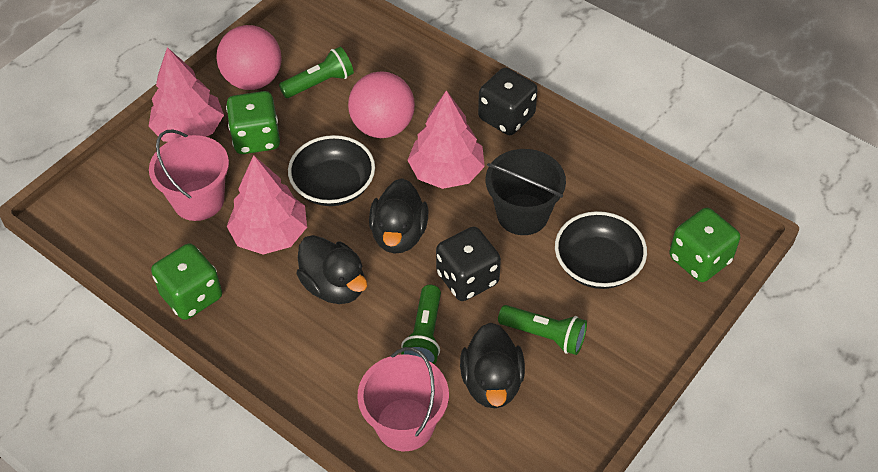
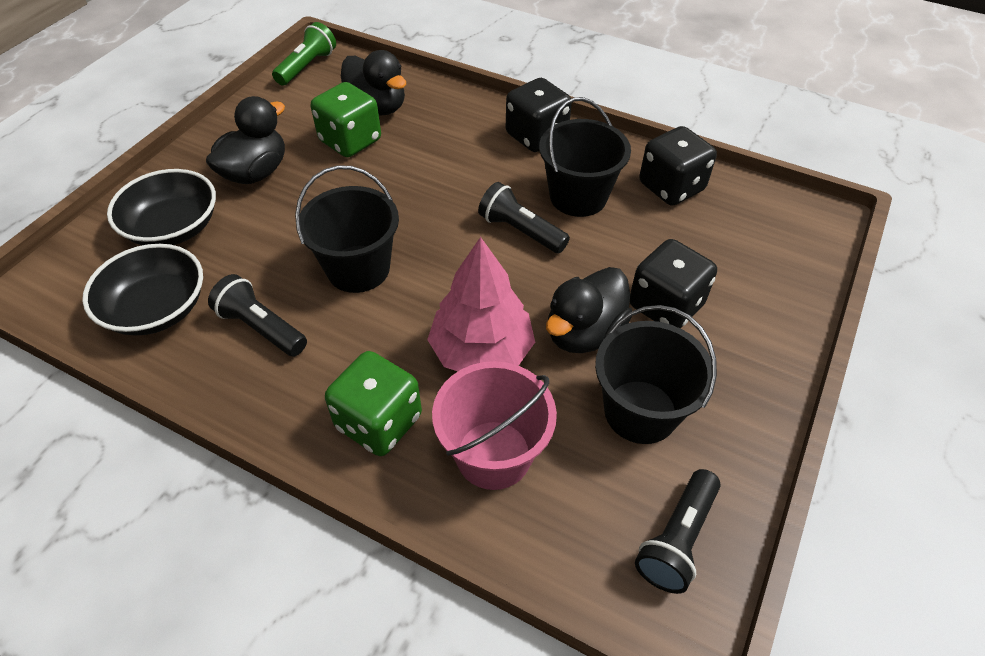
black bucket: 1 -> 3
black dice: 2 -> 3
black flashlight: 0 -> 3
green dice: 3 -> 2
green flashlight: 3 -> 1
pink ball: 2 -> 0
pink bucket: 2 -> 1
pink tree: 3 -> 1

